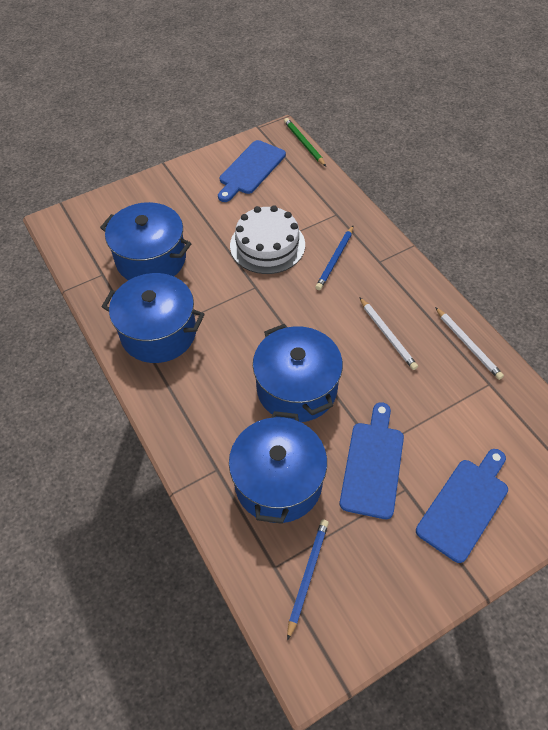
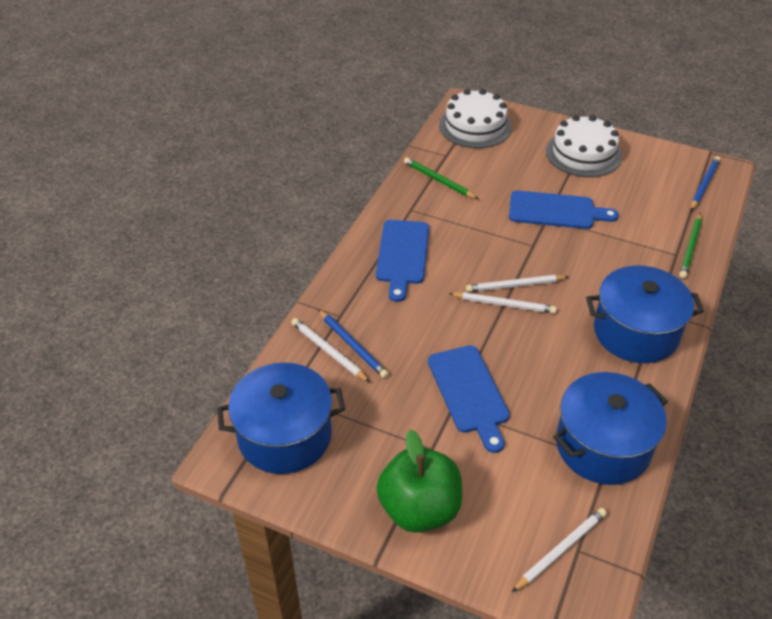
blue pot: 4 -> 3
green apple: 0 -> 1
green pencil: 1 -> 2
white cake: 1 -> 2
white pencil: 2 -> 4

